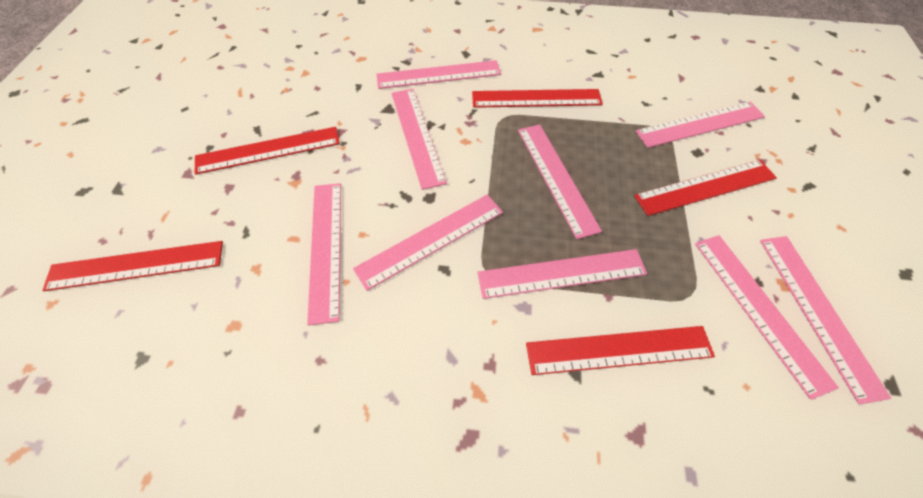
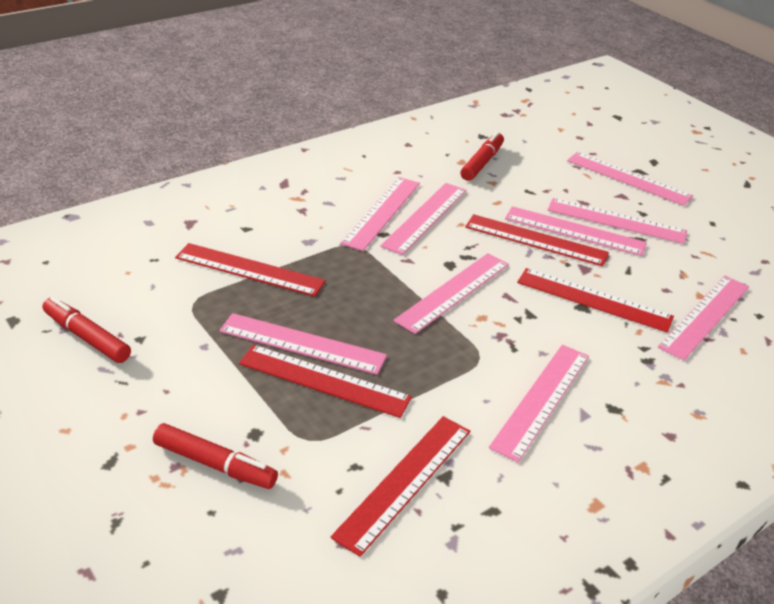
red marker: 0 -> 3

